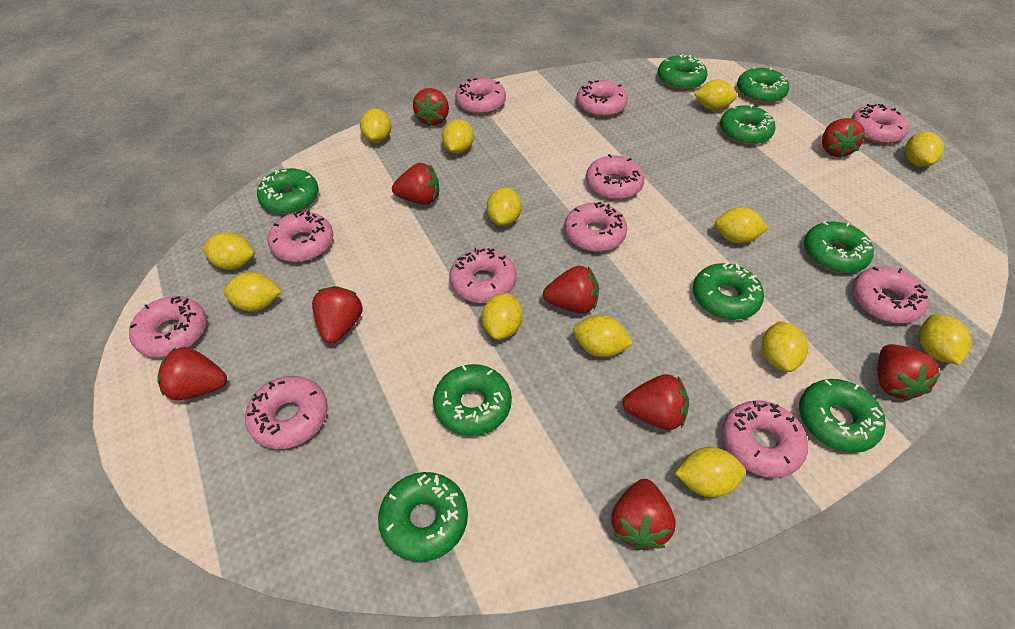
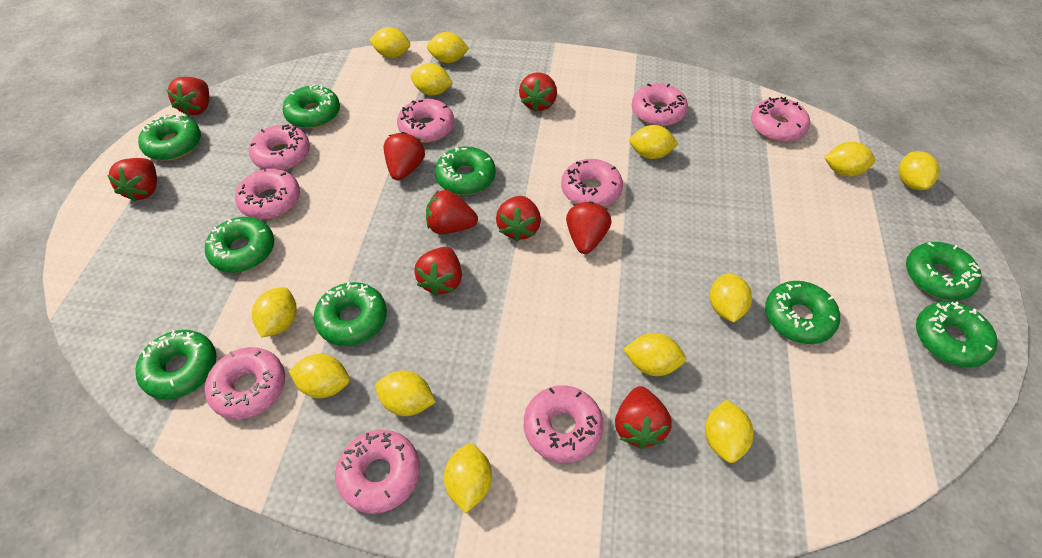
pink donut: 11 -> 9

